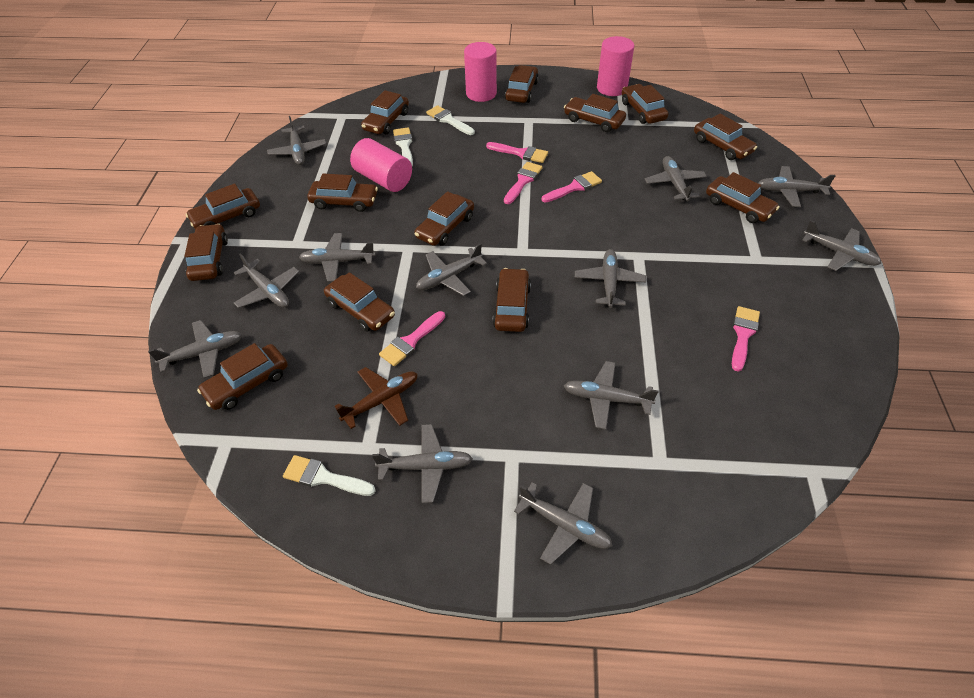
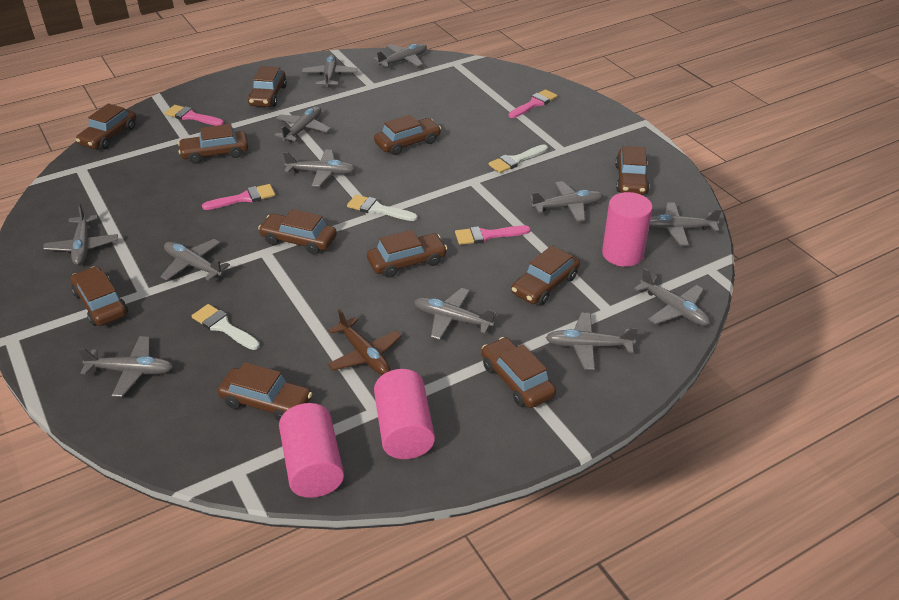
brown car: 13 -> 11
pink brush: 5 -> 4

